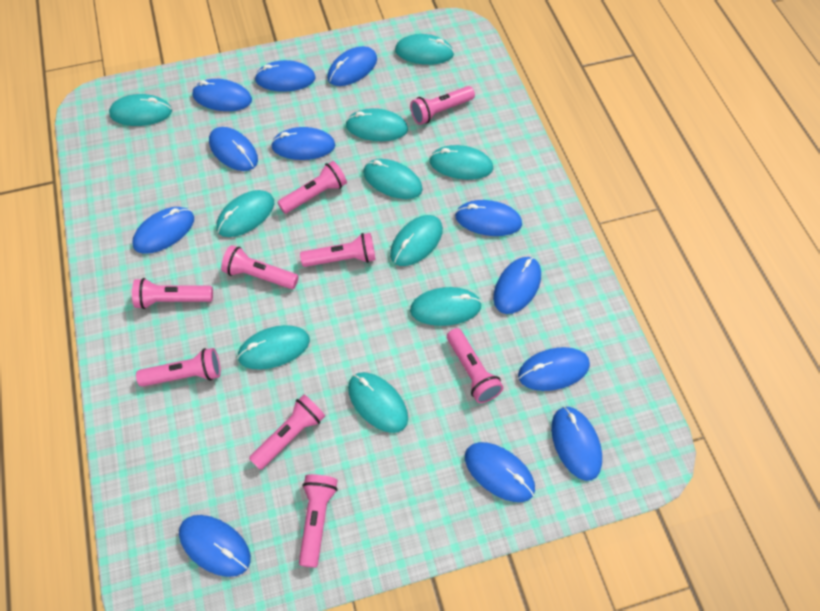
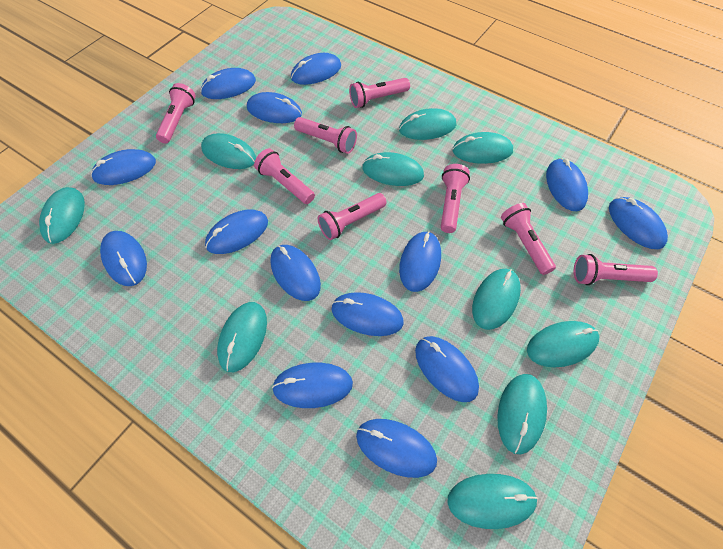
blue mouse: 12 -> 14
pink flashlight: 9 -> 8

